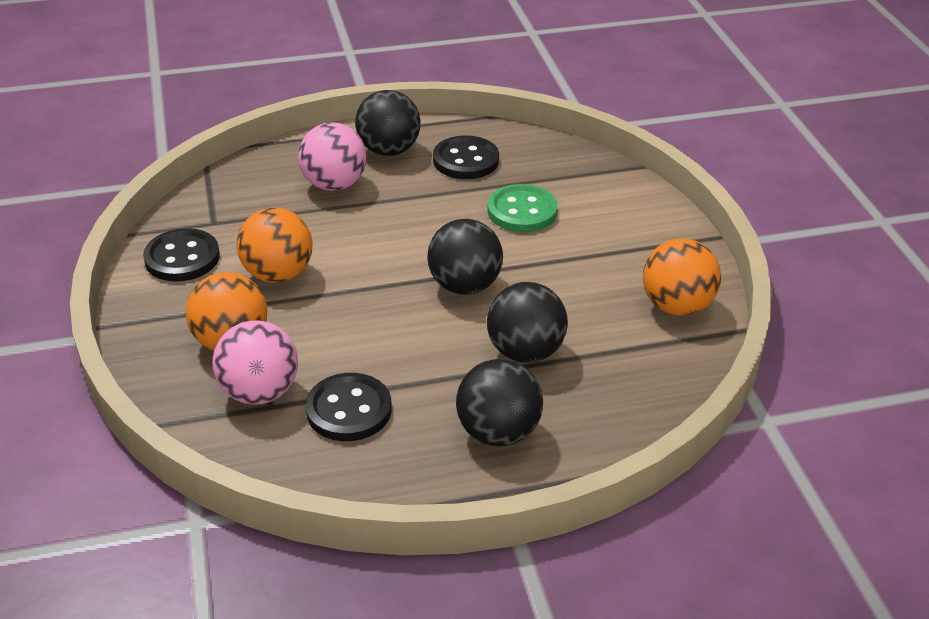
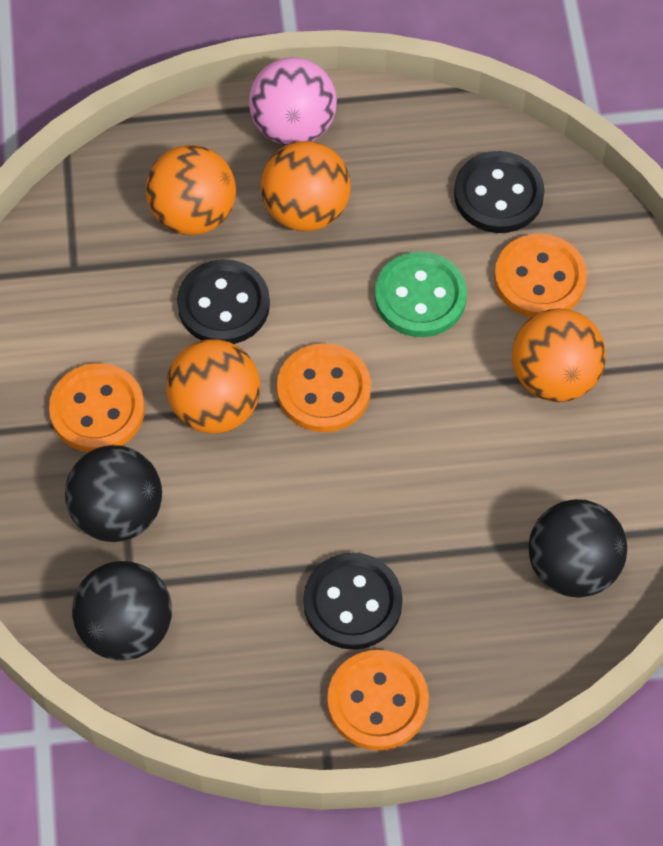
black ball: 4 -> 3
orange ball: 3 -> 4
orange button: 0 -> 4
pink ball: 2 -> 1

